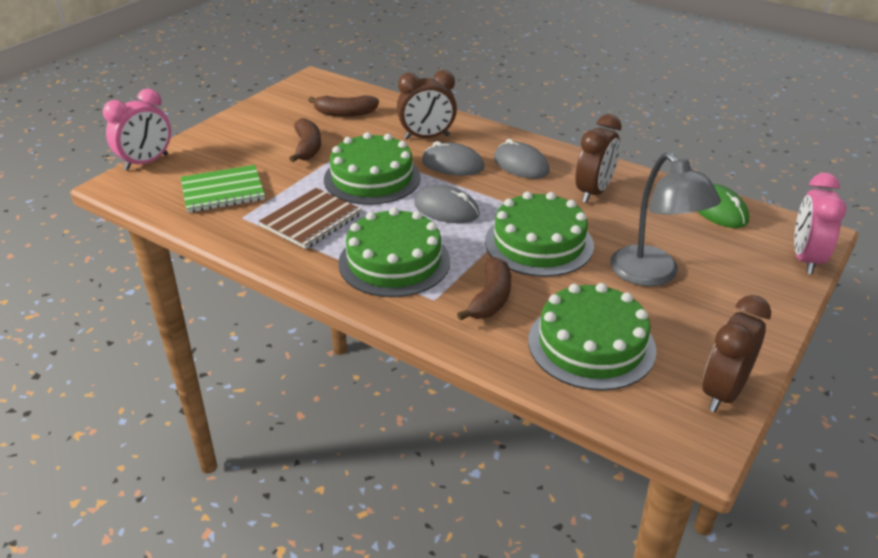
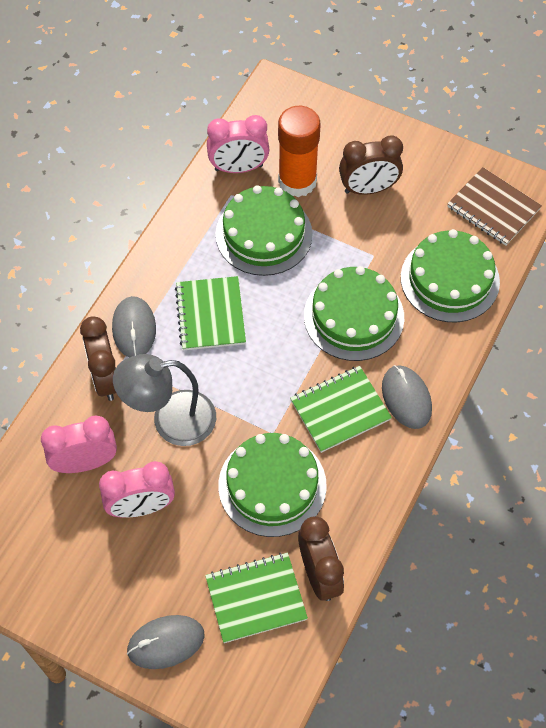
brown banana: 3 -> 0
green mouse: 1 -> 0
green notebook: 1 -> 3
orange glue stick: 0 -> 1
pink clock: 2 -> 3

